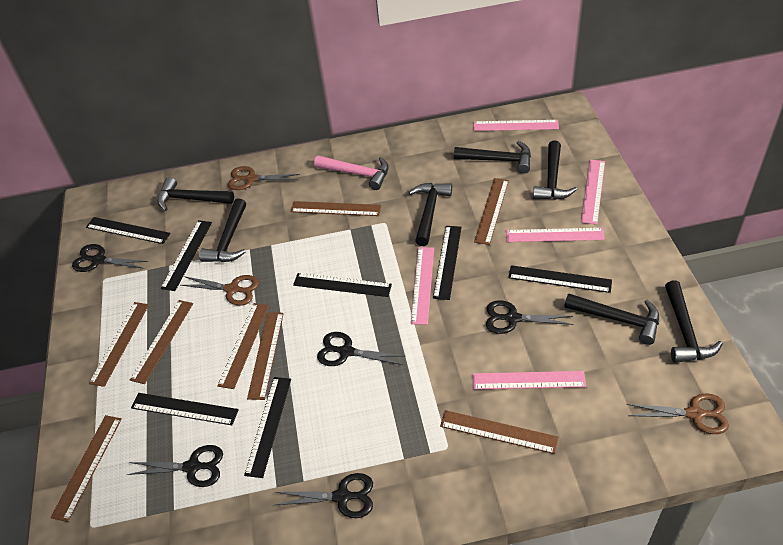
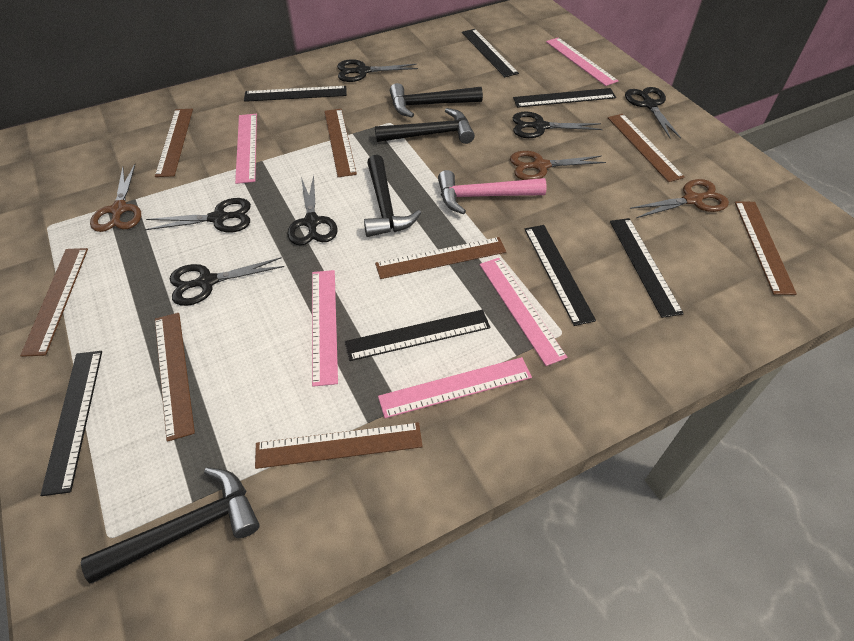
black hammer: 7 -> 4
black scissors: 5 -> 6

